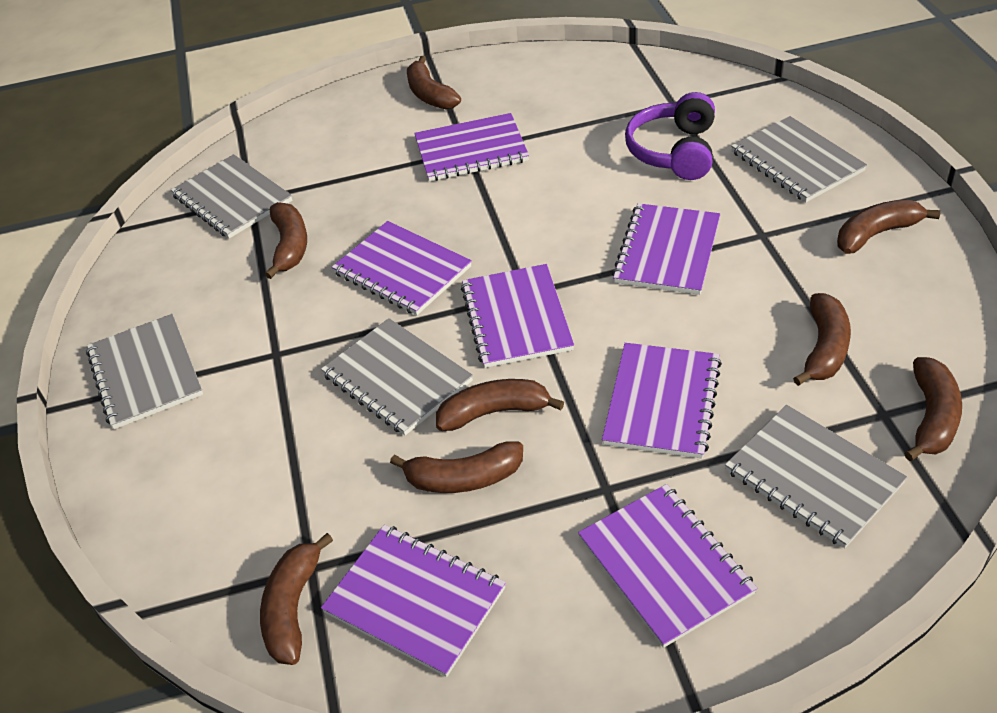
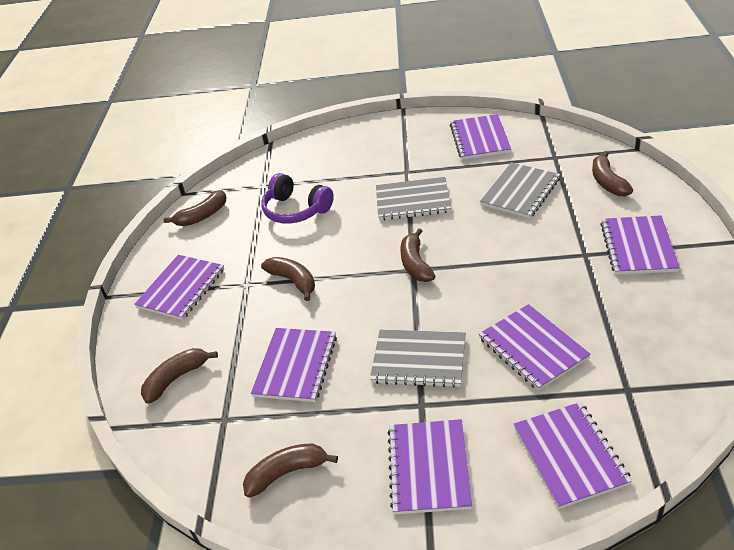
brown banana: 8 -> 6
grey notebook: 5 -> 3

